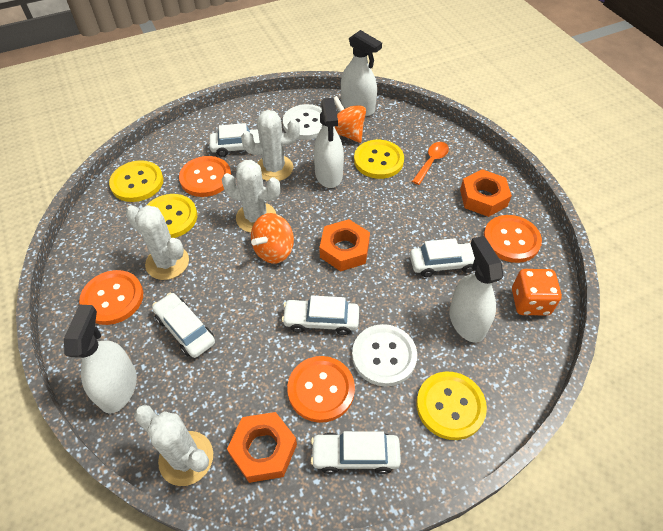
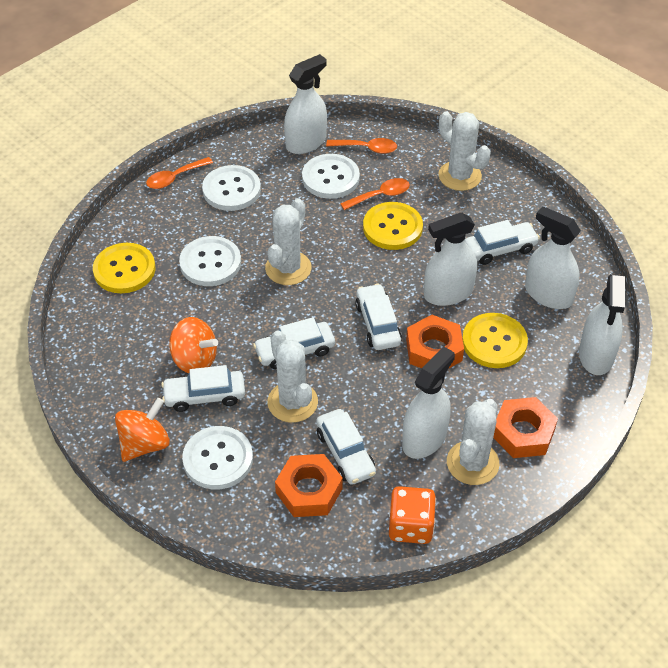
orange button: 4 -> 0
orange spoon: 1 -> 3
white button: 2 -> 4
white spray bottle: 4 -> 5
yellow button: 4 -> 3

